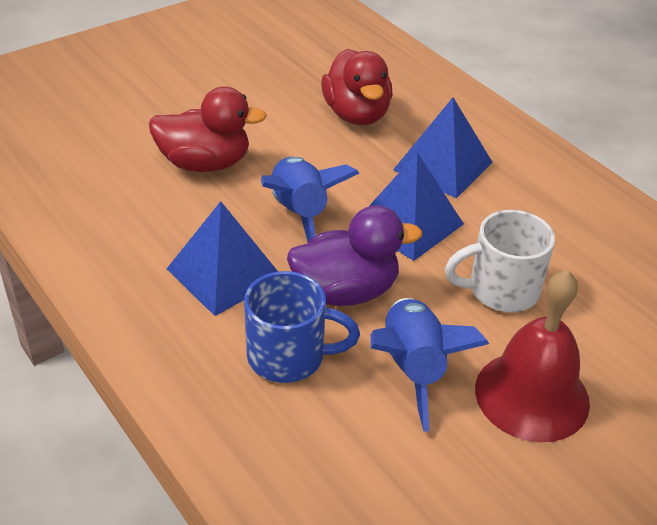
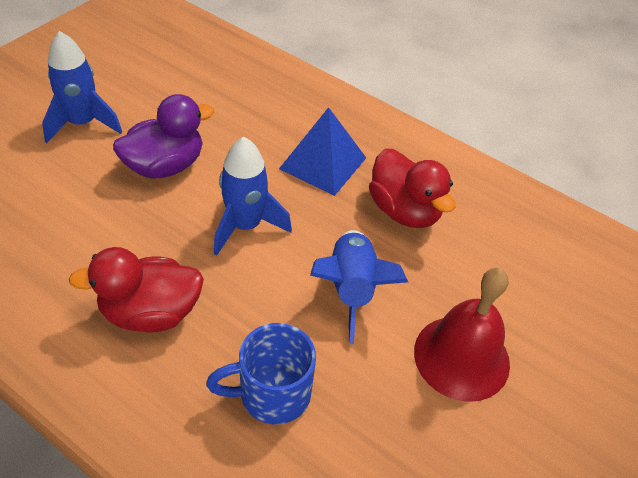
blue pyramid: 3 -> 1
blue rocket: 2 -> 3
white mug: 1 -> 0

